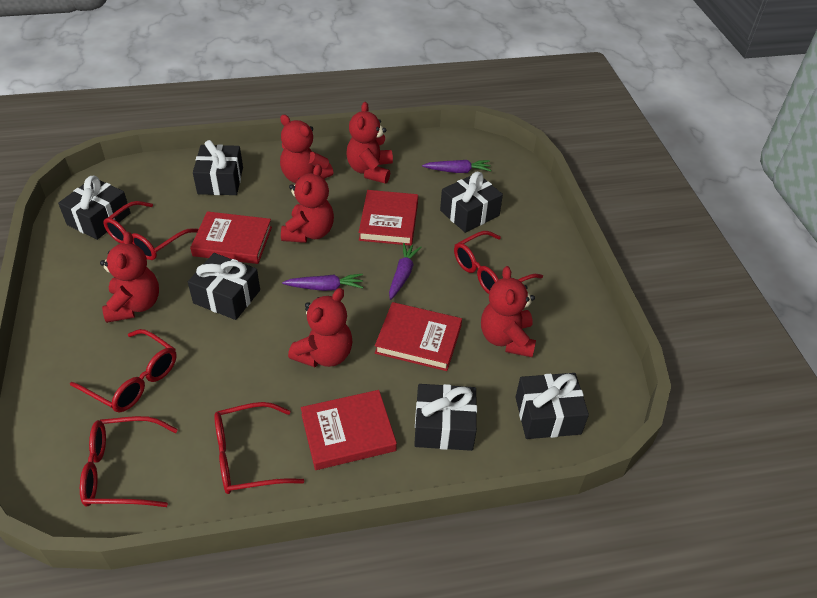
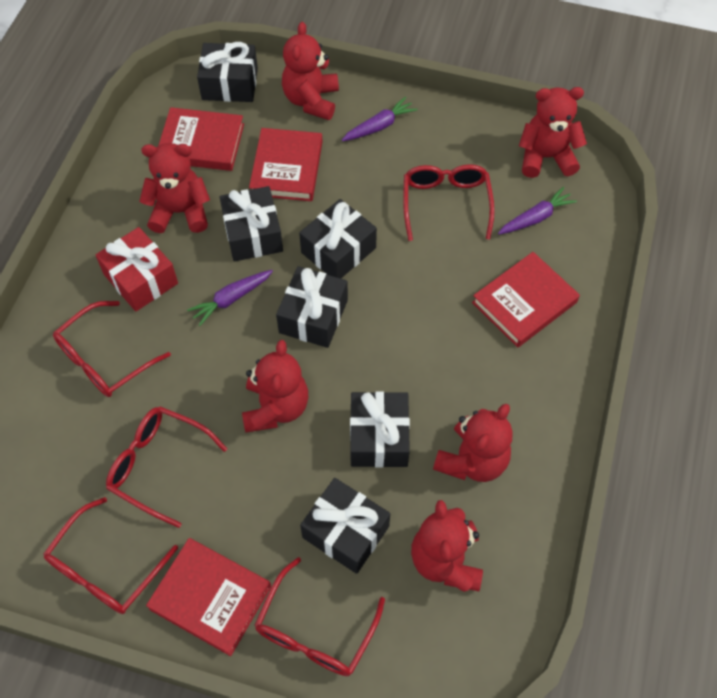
red gift: 0 -> 1

